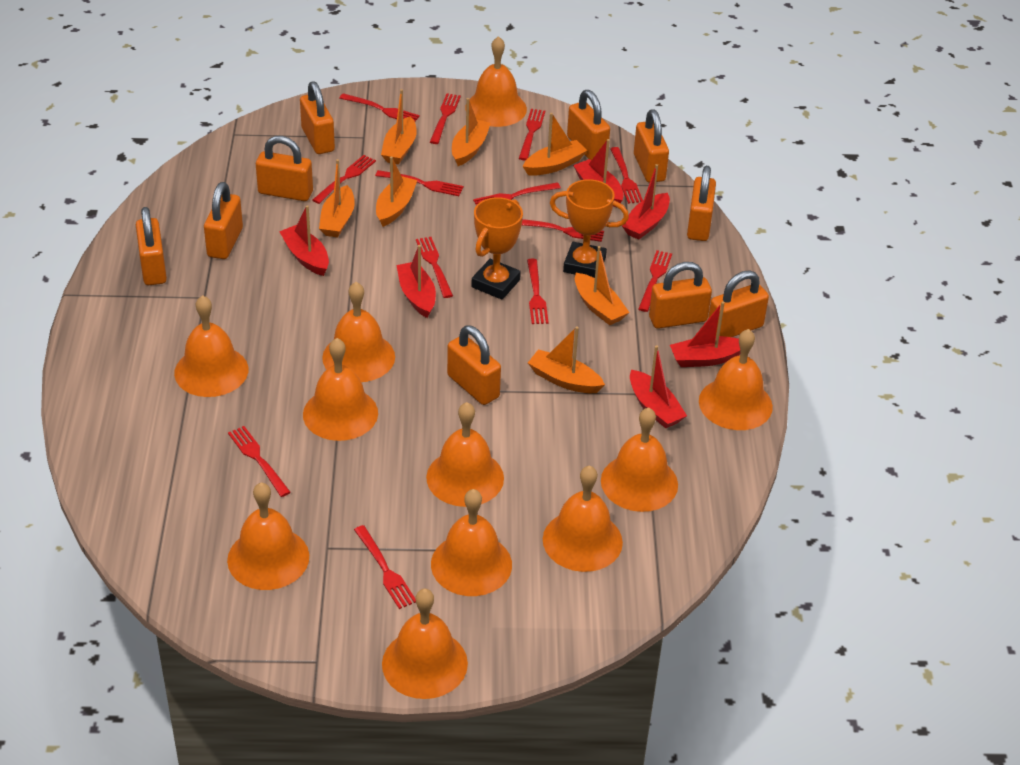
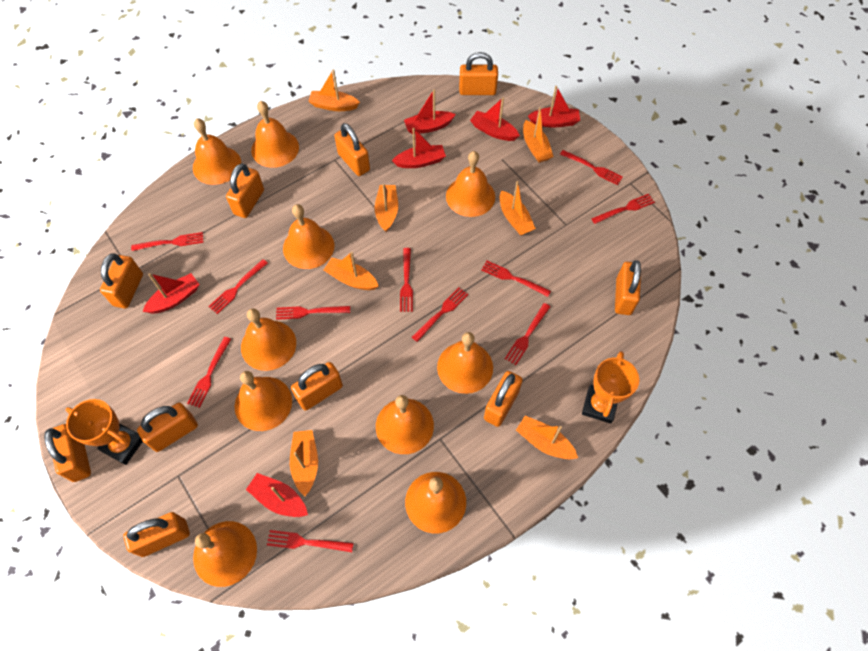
orange bell: 11 -> 10
red fork: 13 -> 11

